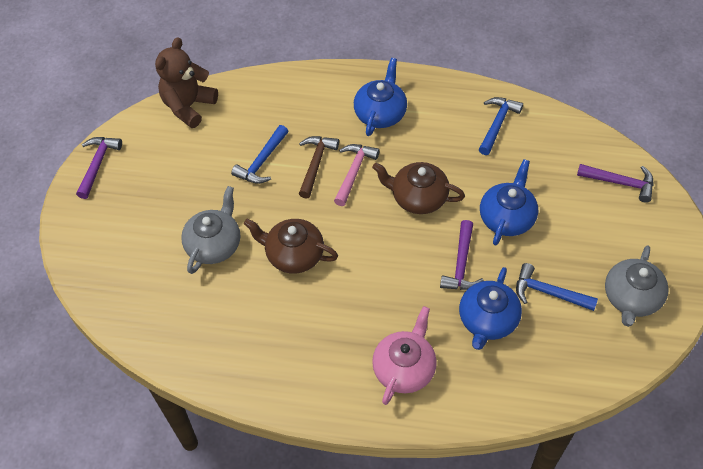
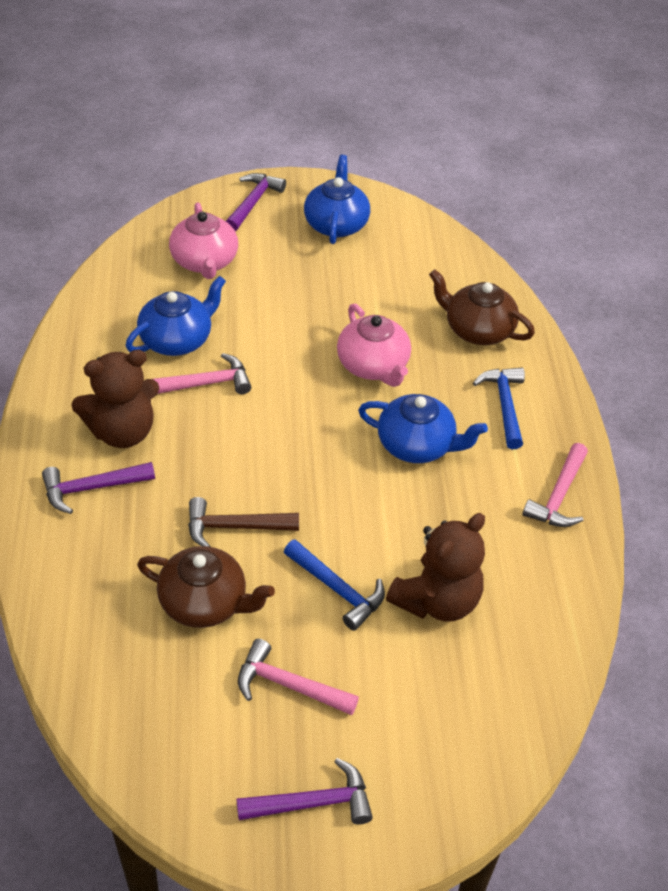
blue hammer: 3 -> 2
brown teddy bear: 1 -> 2
grey teapot: 2 -> 0
pink hammer: 1 -> 3
pink teapot: 1 -> 2

